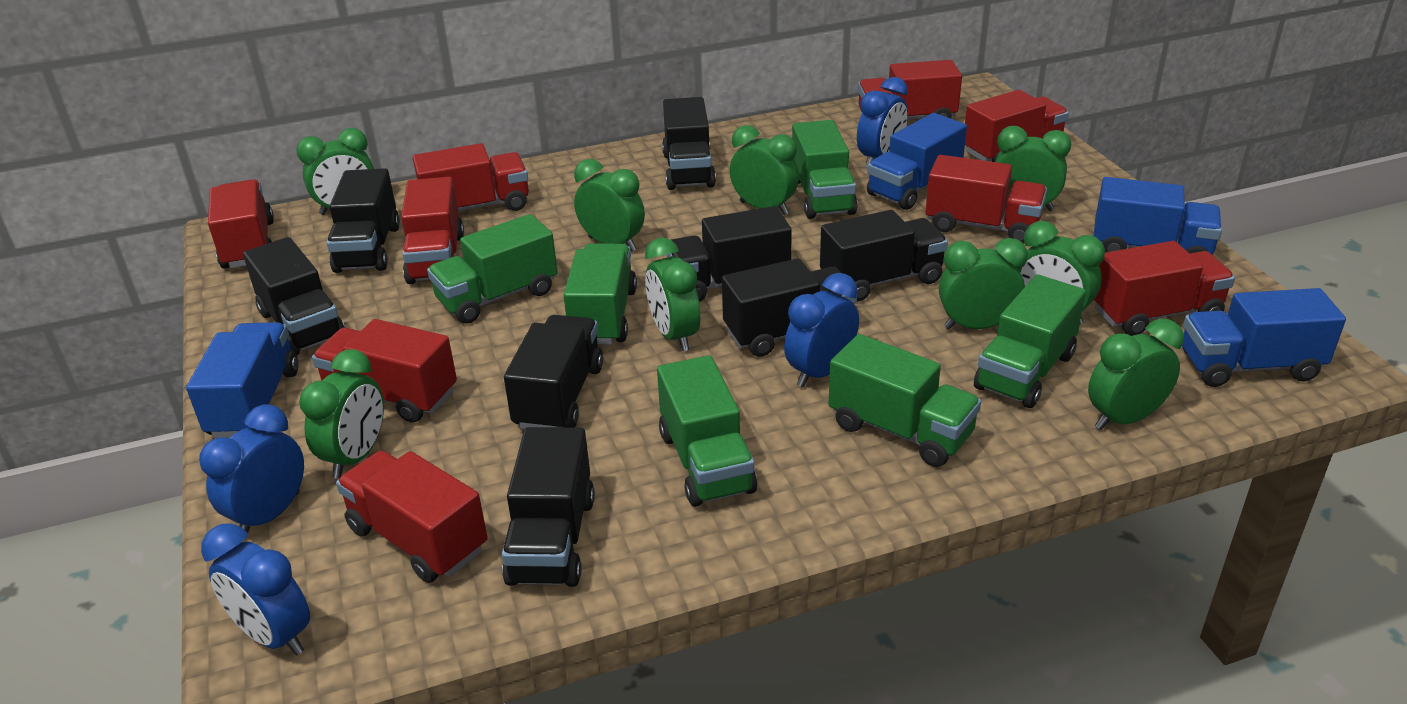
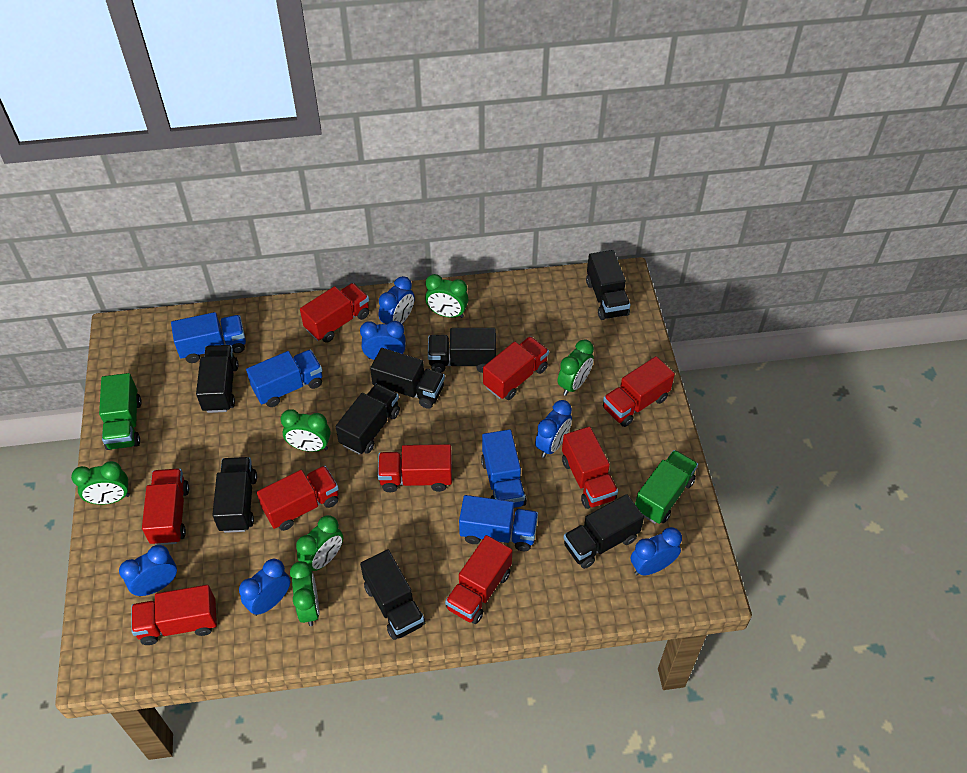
blue clock: 4 -> 6
green clock: 9 -> 6
green truck: 6 -> 2

